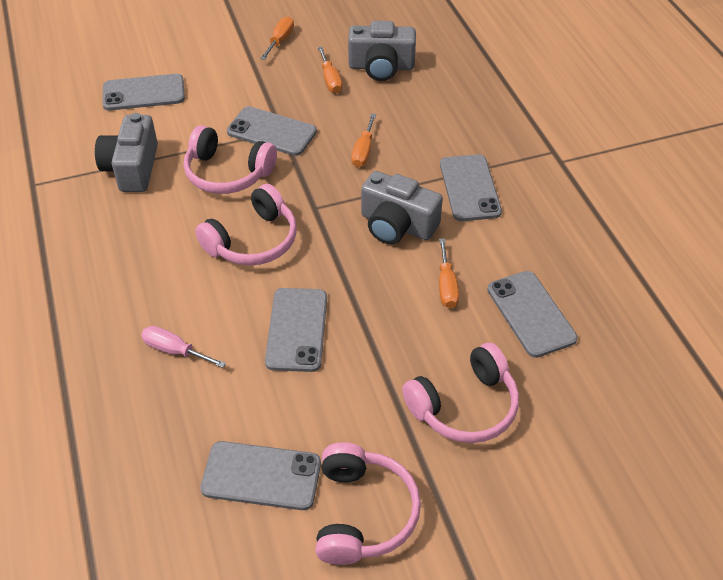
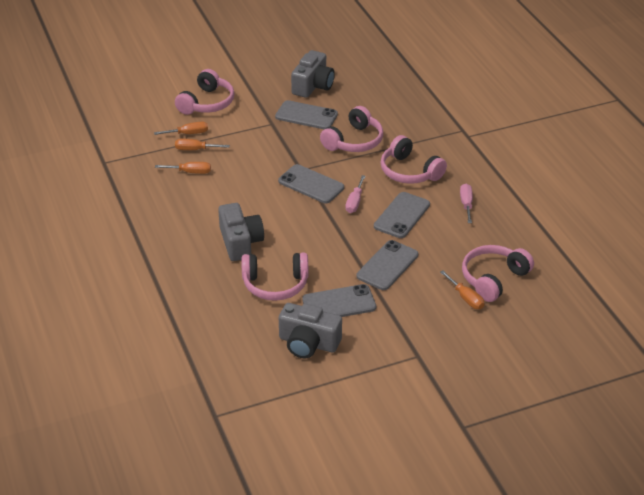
grey phone: 6 -> 5
pink headphones: 4 -> 5
pink screwdriver: 1 -> 2

